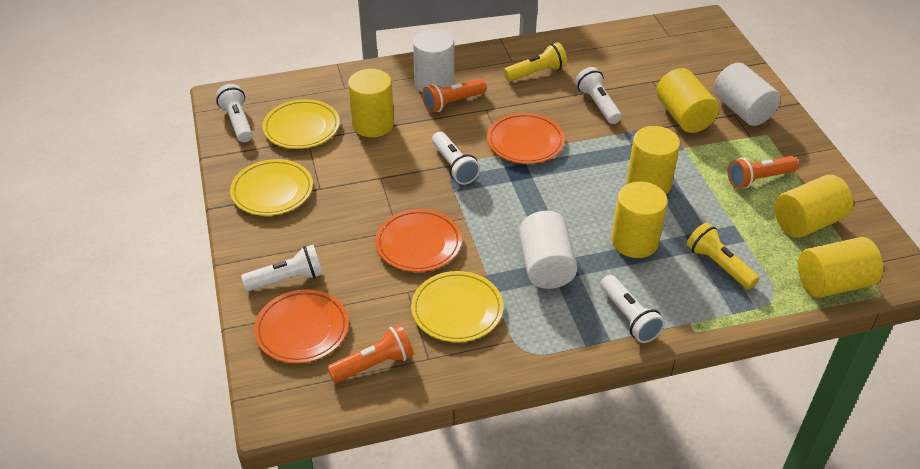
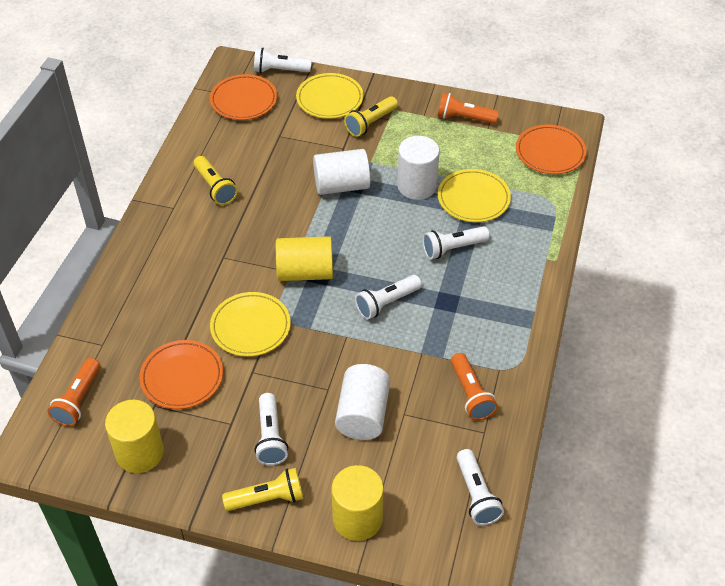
yellow cylinder: 6 -> 3
yellow flashlight: 2 -> 3

